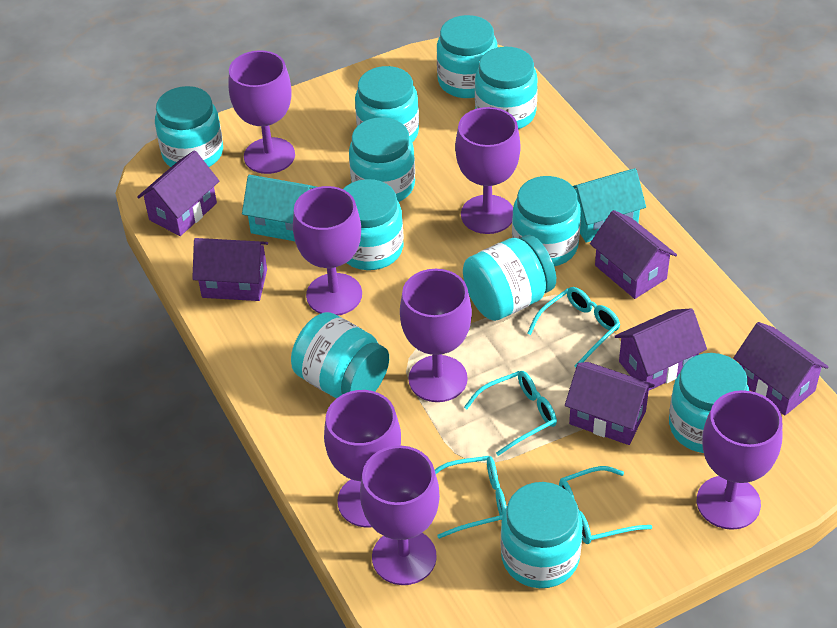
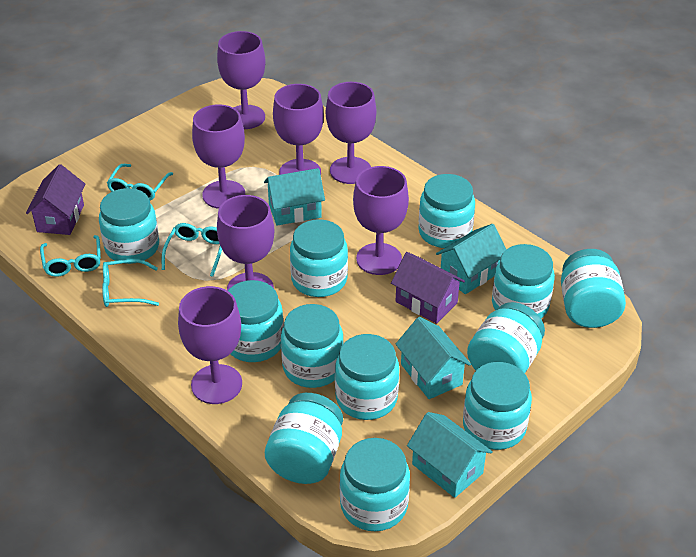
purple house: 6 -> 2
turquoise house: 2 -> 4
turquoise jar: 11 -> 12

